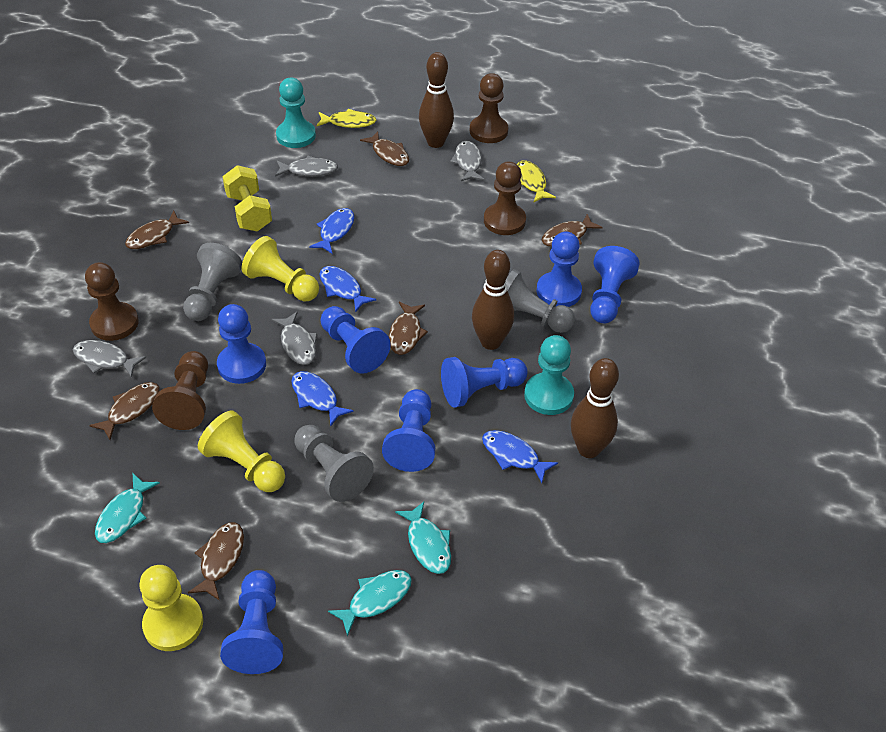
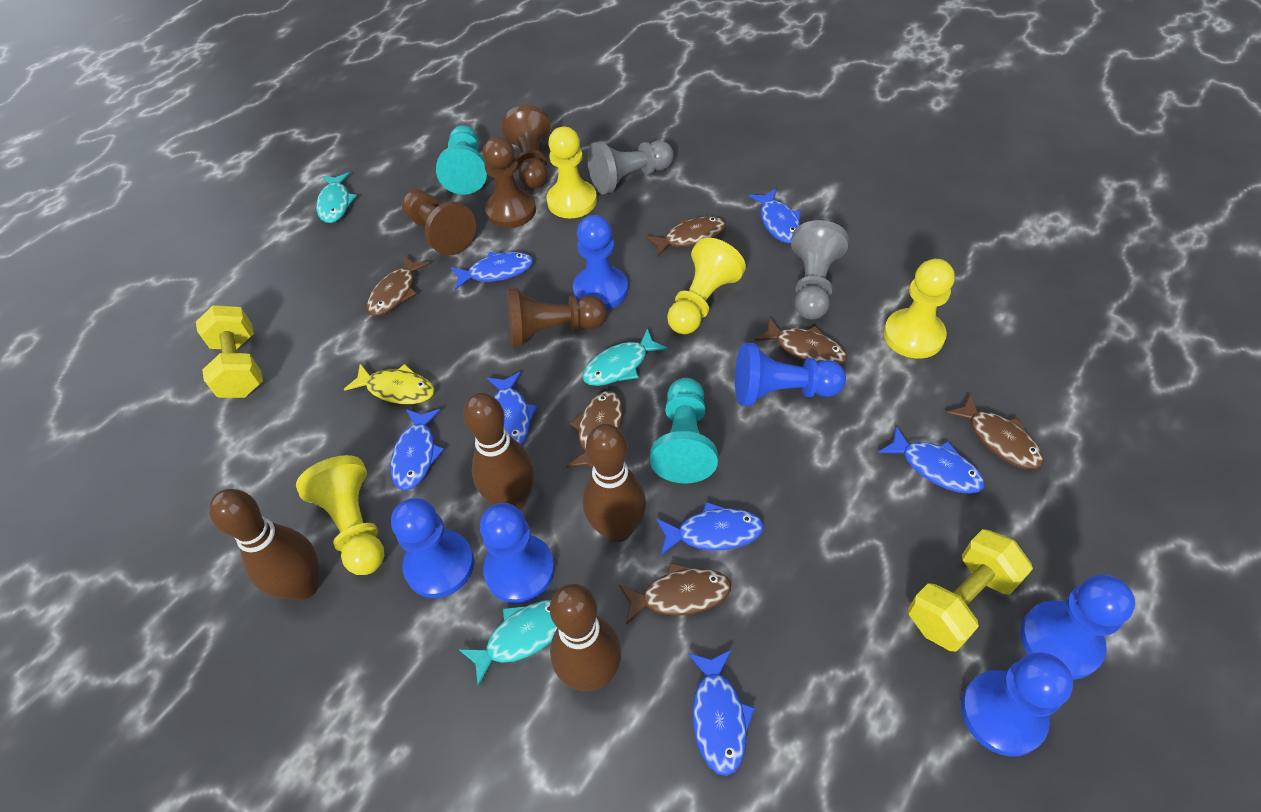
blue fish: 4 -> 7
blue pawn: 7 -> 6
brown bowling pin: 3 -> 4
grey fish: 4 -> 0
grey pawn: 3 -> 2
yellow dumbbell: 1 -> 2
yellow fish: 2 -> 1
yellow pawn: 3 -> 4

